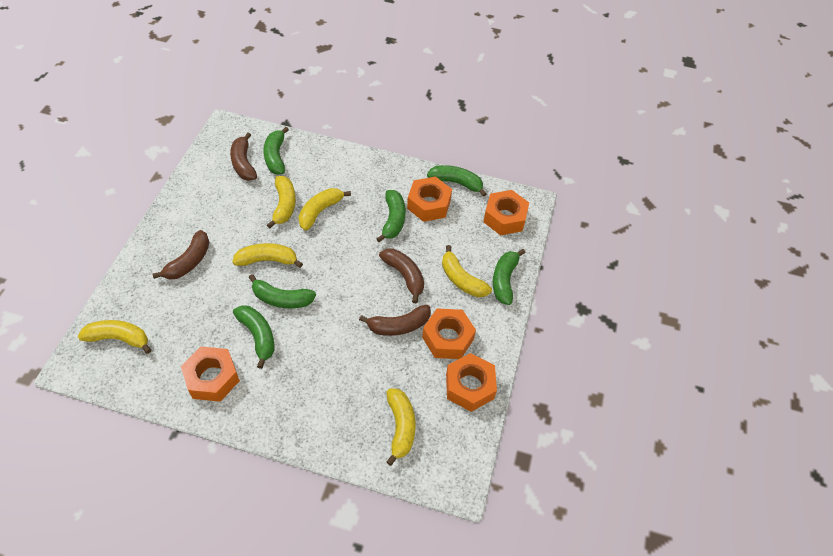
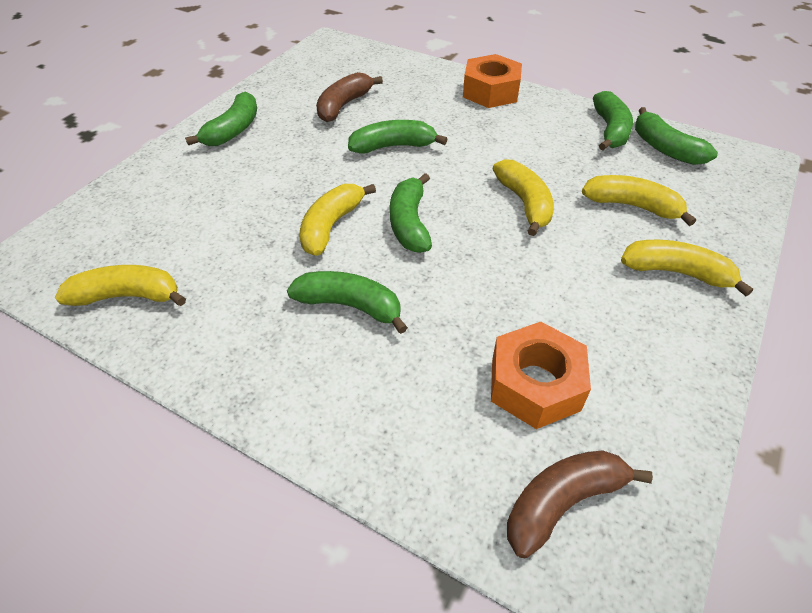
brown banana: 4 -> 2
orange nut: 5 -> 2
yellow banana: 6 -> 5

